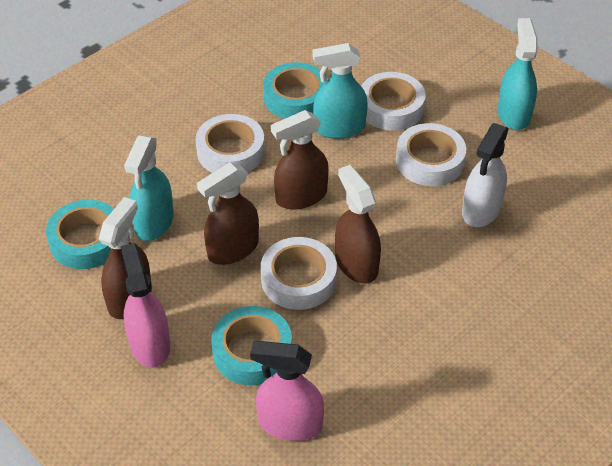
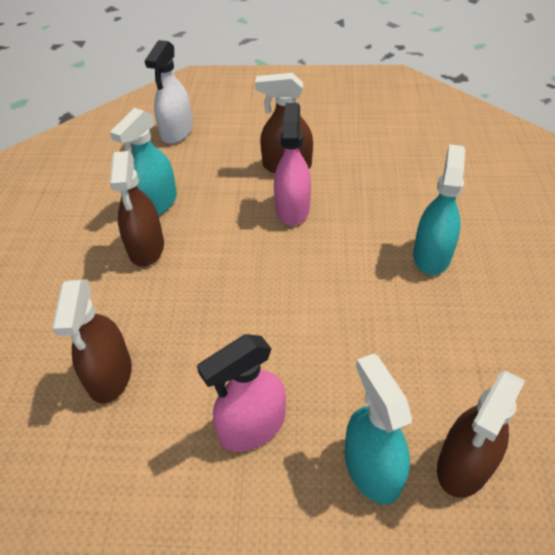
turquoise tape: 3 -> 0
white tape: 4 -> 0

